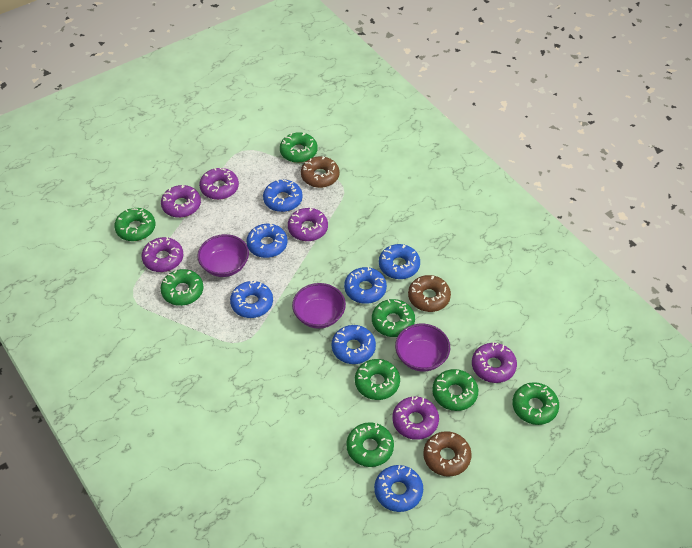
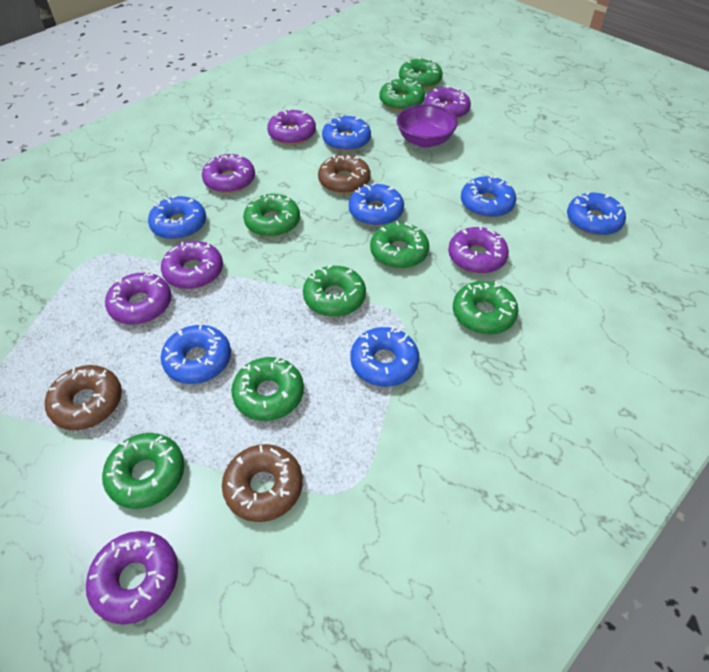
purple bowl: 3 -> 1
purple donut: 6 -> 7

